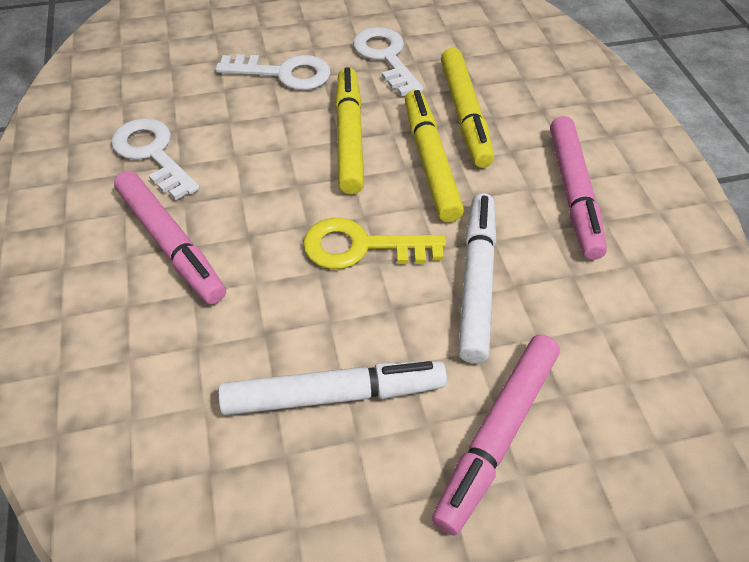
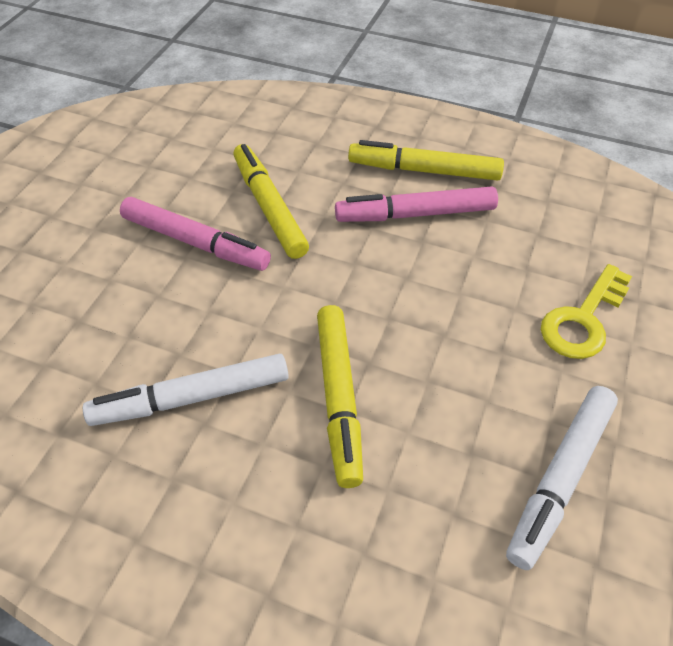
pink marker: 3 -> 2
white key: 3 -> 0

